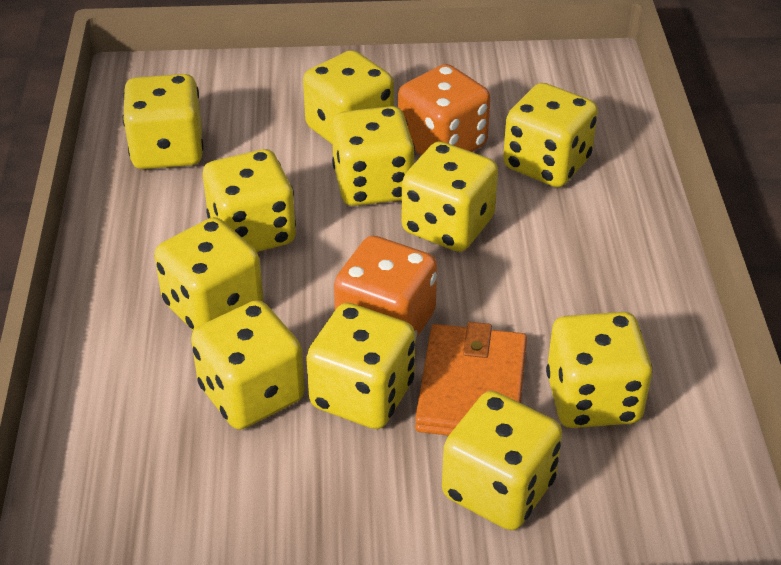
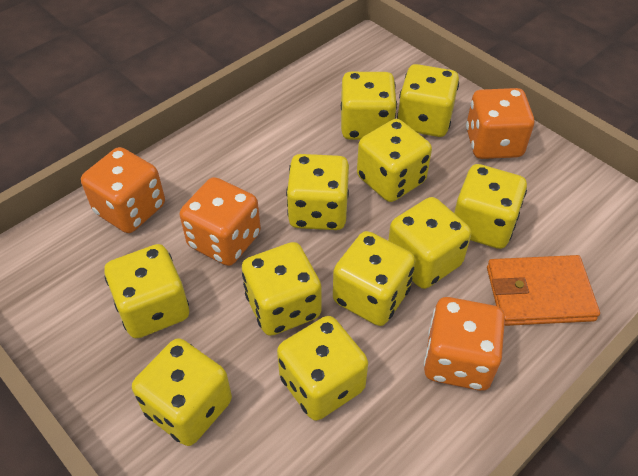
orange dice: 2 -> 4

